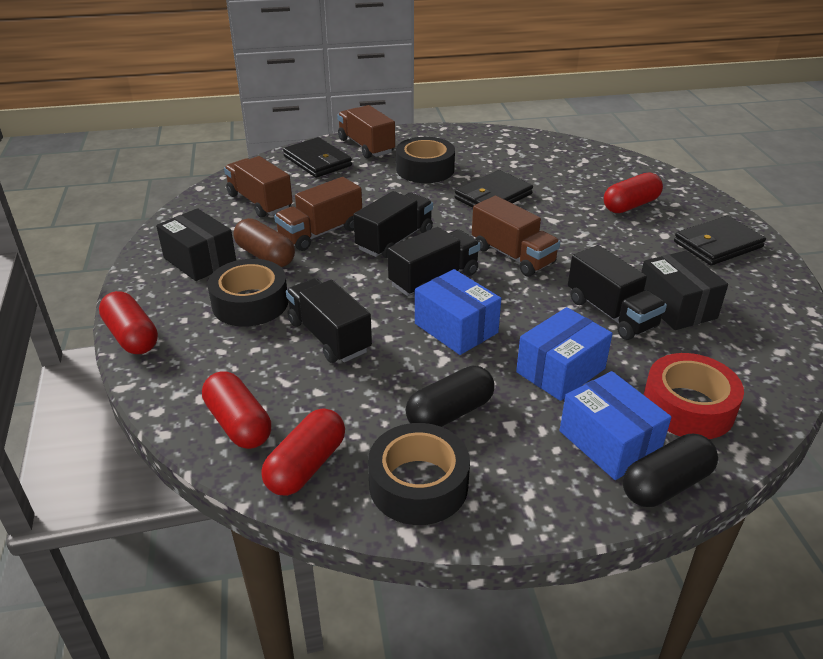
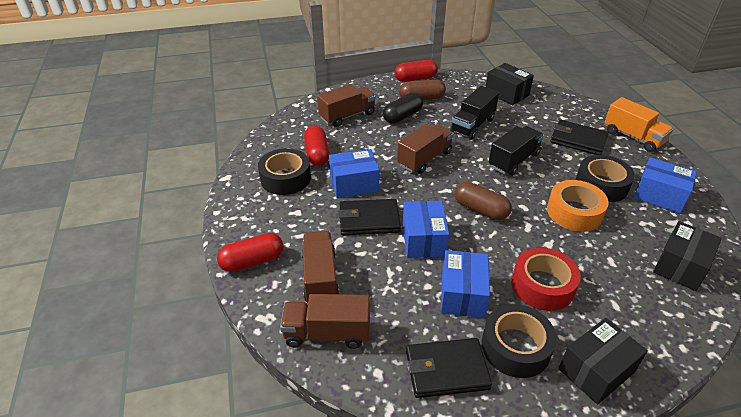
black box: 2 -> 3
black capsule: 2 -> 1
black truck: 4 -> 2
blue box: 3 -> 4
brown capsule: 1 -> 2
orange tape: 0 -> 1
orange truck: 0 -> 1
red capsule: 4 -> 3

